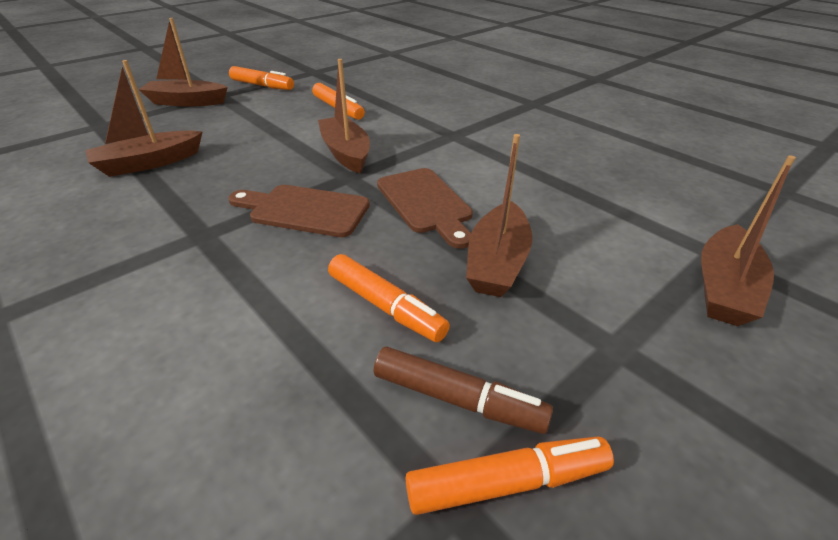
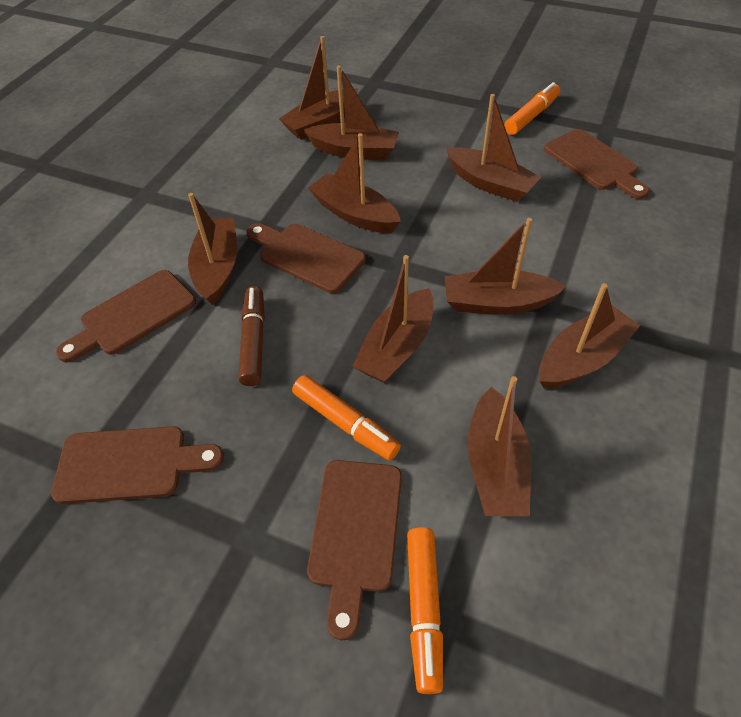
brown boat: 5 -> 9
brown cutting board: 2 -> 5
orange marker: 4 -> 3

